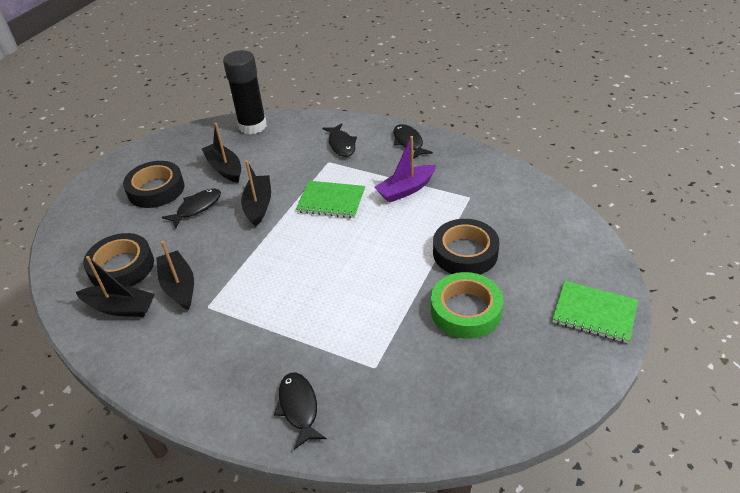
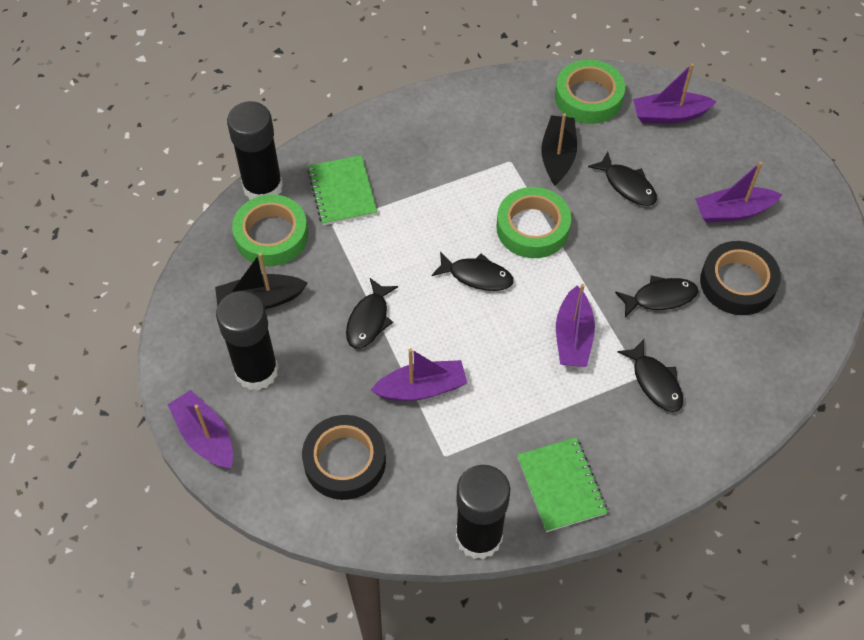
black boat: 4 -> 2
black fish: 4 -> 5
black glue stick: 1 -> 3
black tape: 3 -> 2
green tape: 1 -> 3
purple boat: 1 -> 5

